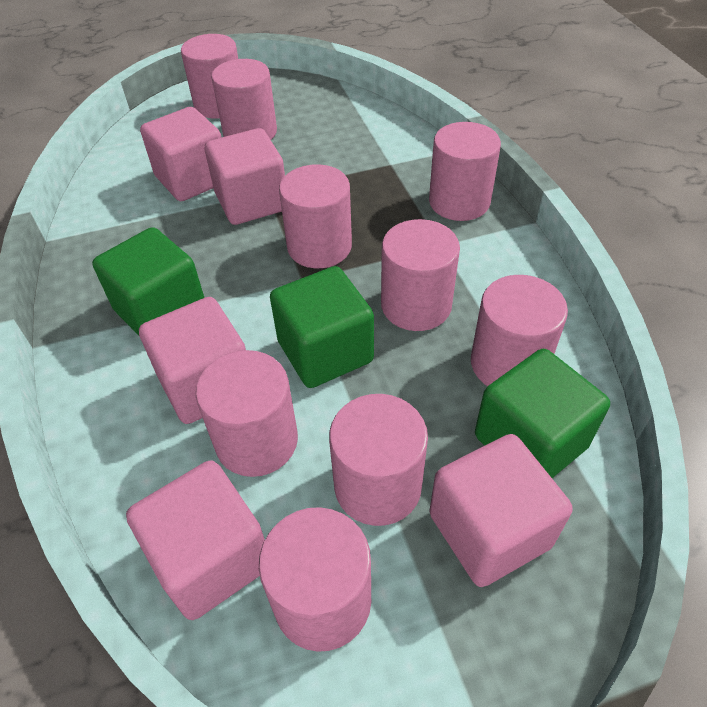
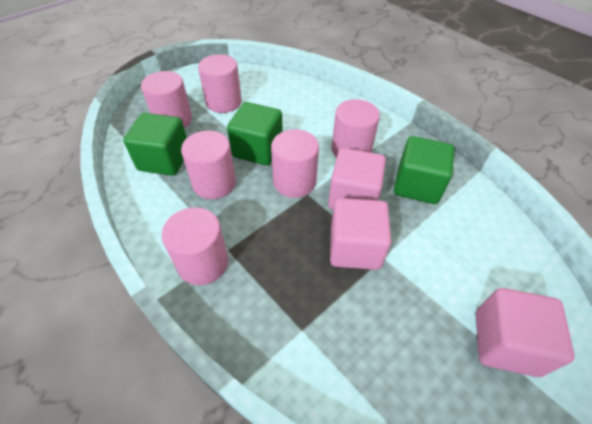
pink cube: 5 -> 3
pink cylinder: 9 -> 6

